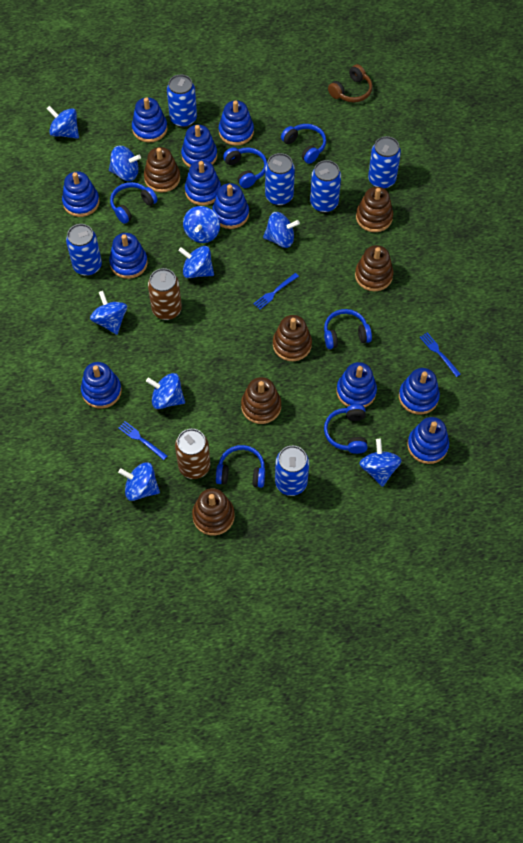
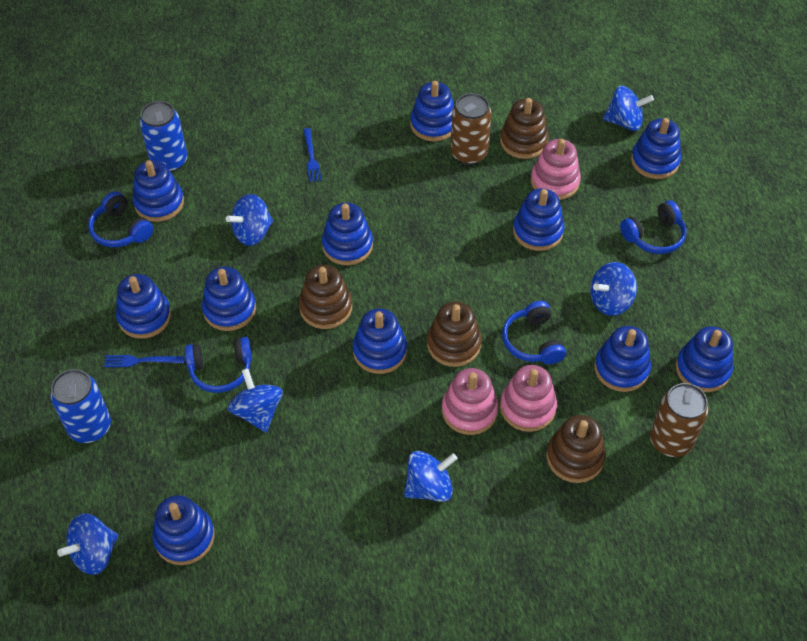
blue can: 6 -> 2
blue fork: 3 -> 2
blue headphones: 6 -> 4
blue spinning top: 9 -> 6
brown headphones: 1 -> 0
brown stacking toy: 6 -> 4
pink stacking toy: 0 -> 3

